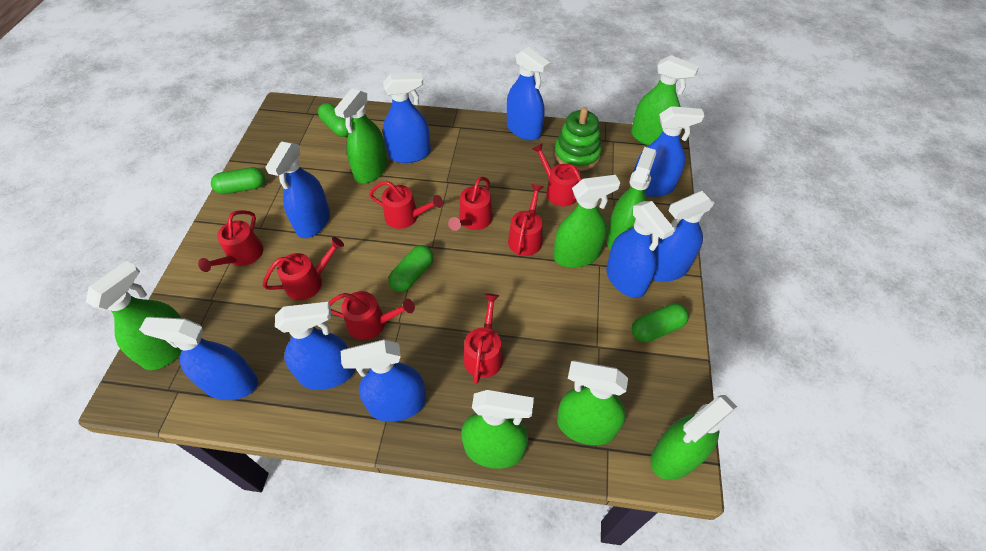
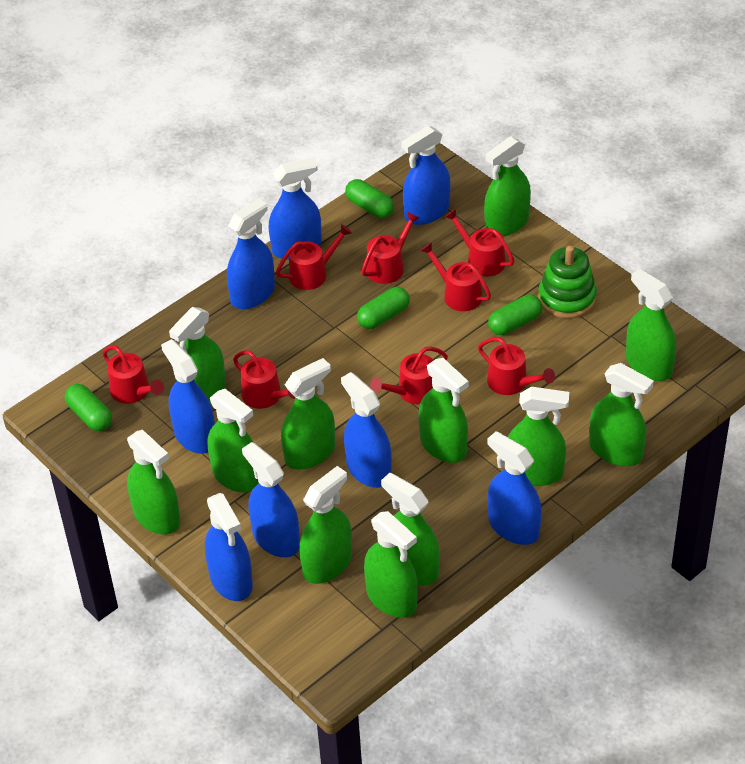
blue spray bottle: 9 -> 8
green spray bottle: 8 -> 12

